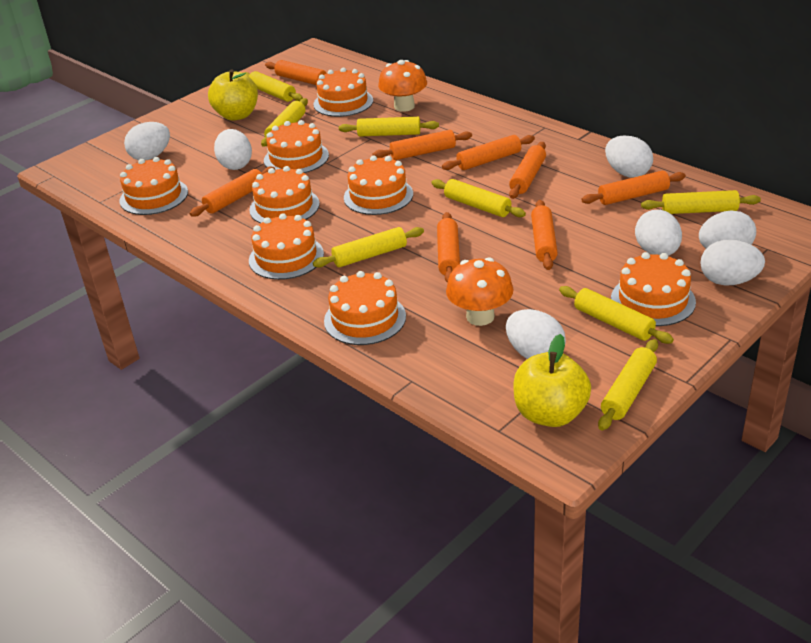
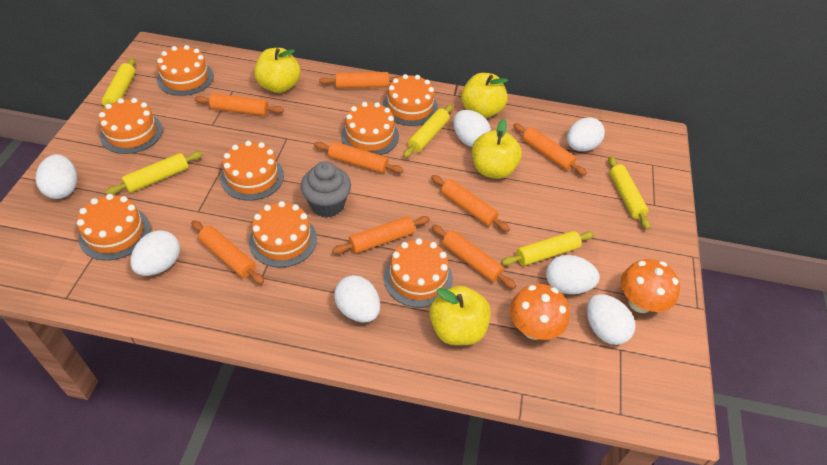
grey cupcake: 0 -> 1
yellow apple: 2 -> 4
yellow rolling pin: 8 -> 5

